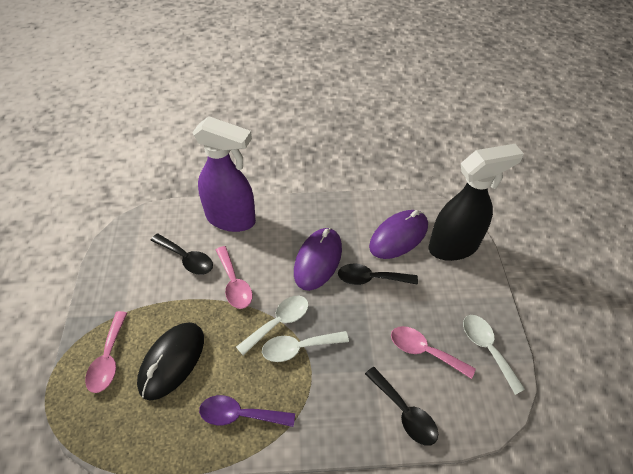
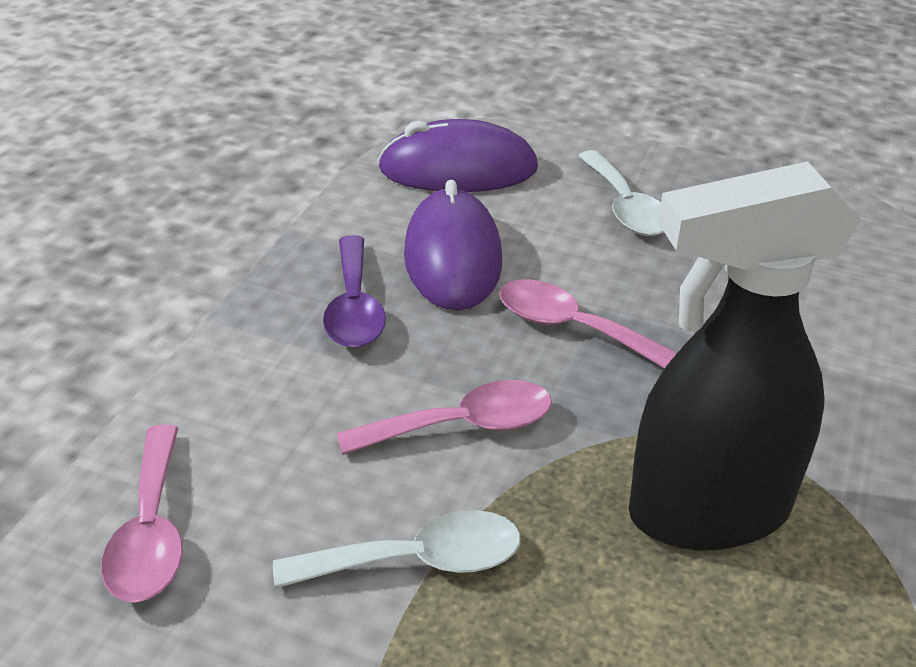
black mouse: 1 -> 0
black spoon: 3 -> 0
purple spray bottle: 1 -> 0
white spoon: 3 -> 2

